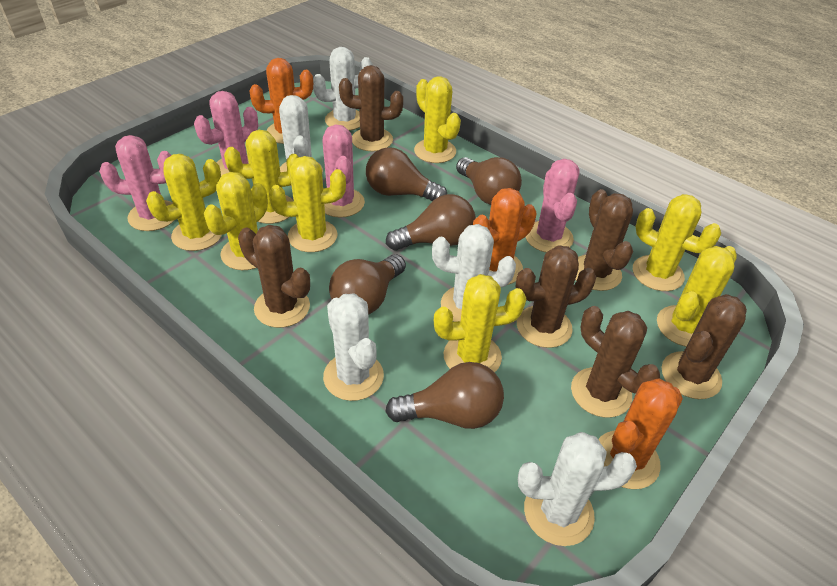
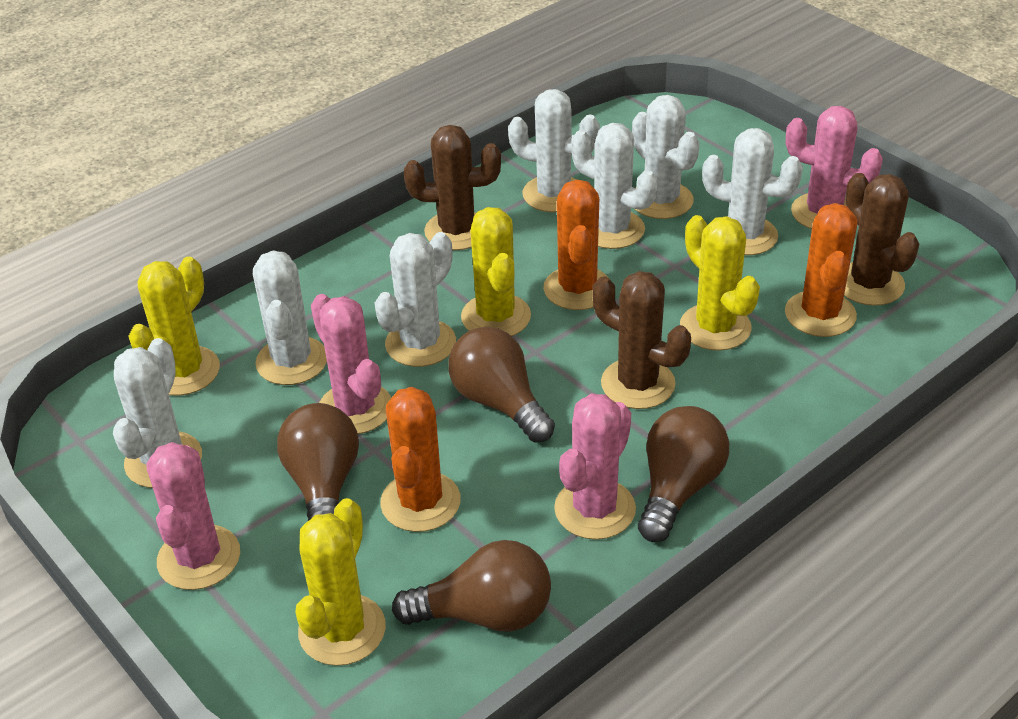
brown cactus: 6 -> 3
brown light bulb: 5 -> 4
white cactus: 5 -> 7
yellow cactus: 8 -> 4

